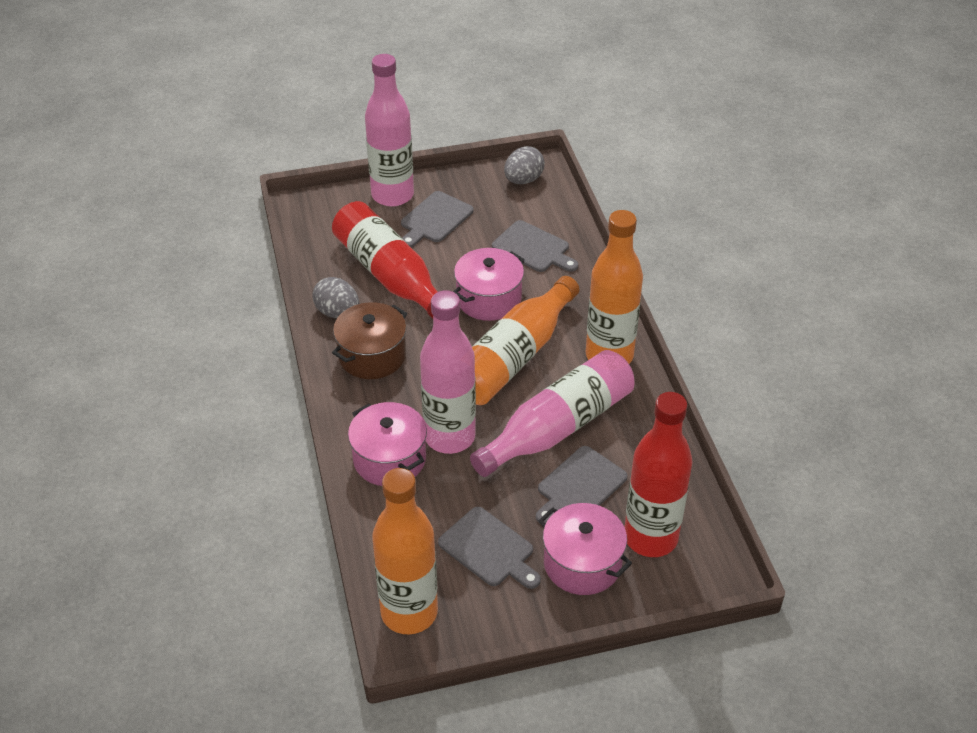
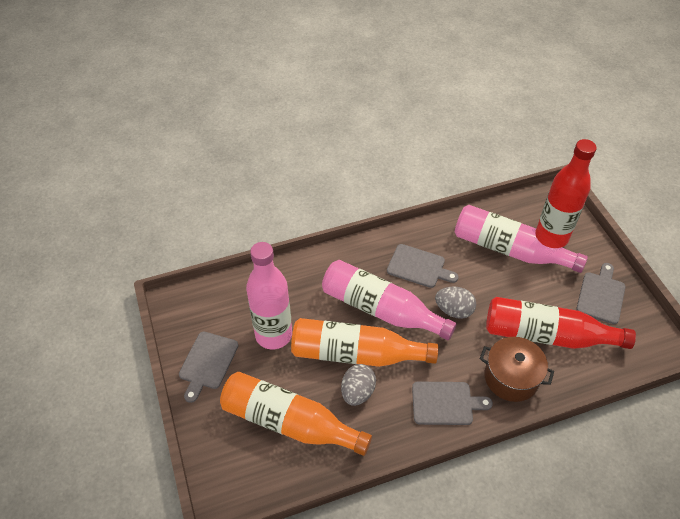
orange bottle: 3 -> 2
pink pot: 3 -> 0

